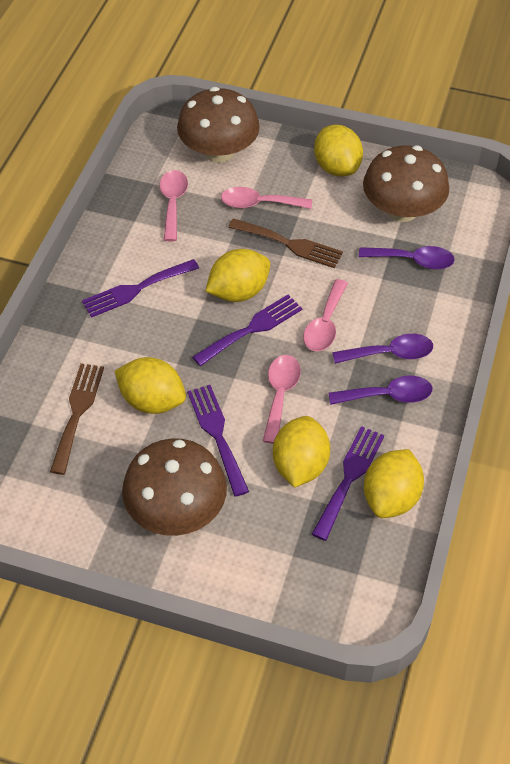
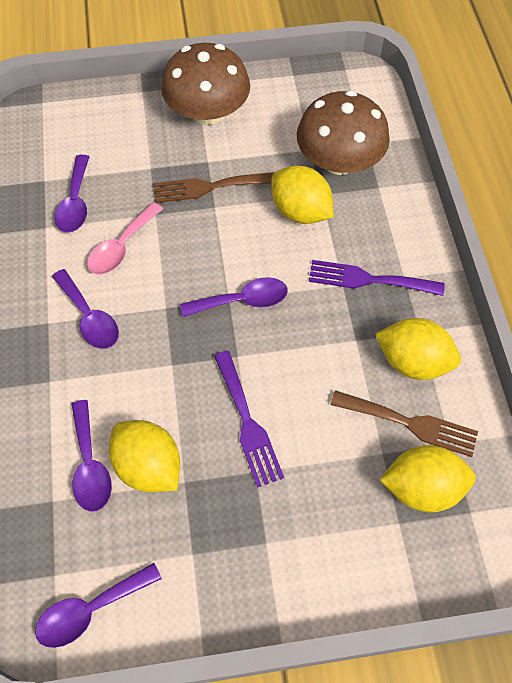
brown mushroom: 3 -> 2
pink spoon: 4 -> 1
purple fork: 4 -> 2
purple spoon: 3 -> 5
yellow lemon: 5 -> 4

